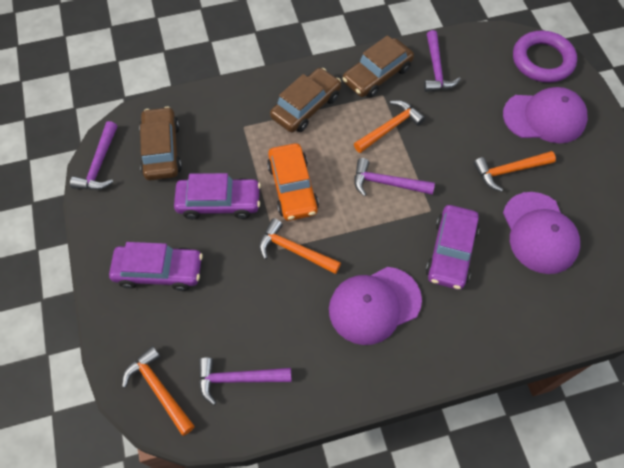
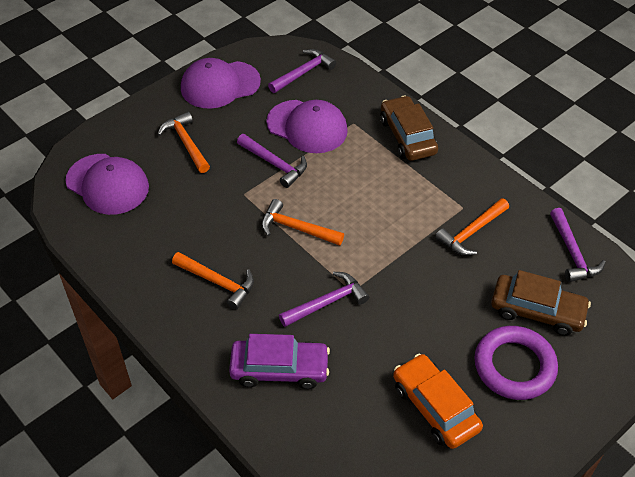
brown car: 3 -> 2
purple car: 3 -> 1

